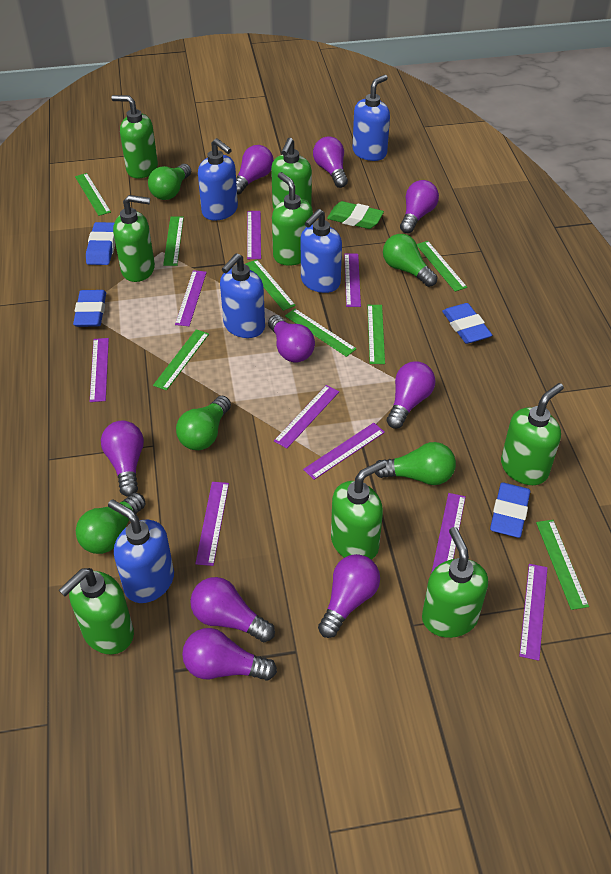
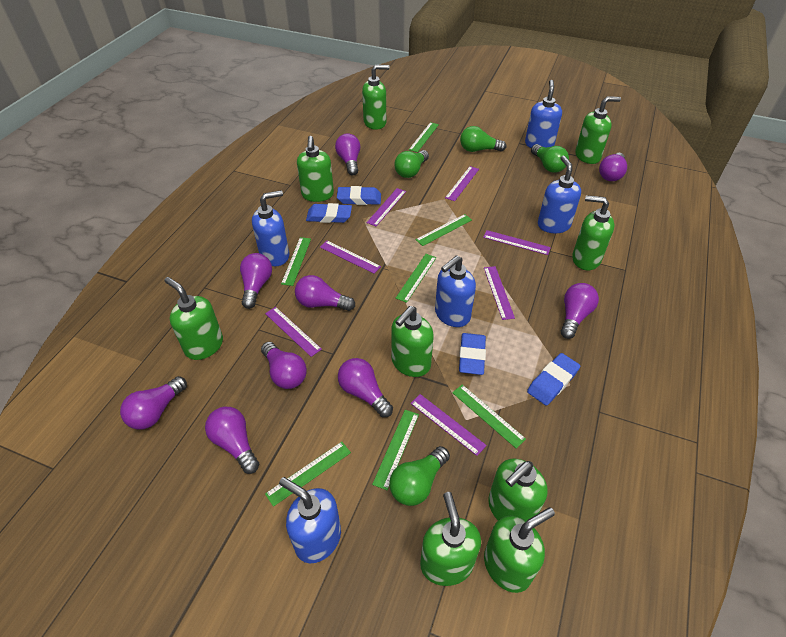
green eraser: 1 -> 0
green light bulb: 5 -> 4
green ruler: 8 -> 7
green soap dispenser: 8 -> 9
purple ruler: 9 -> 7

